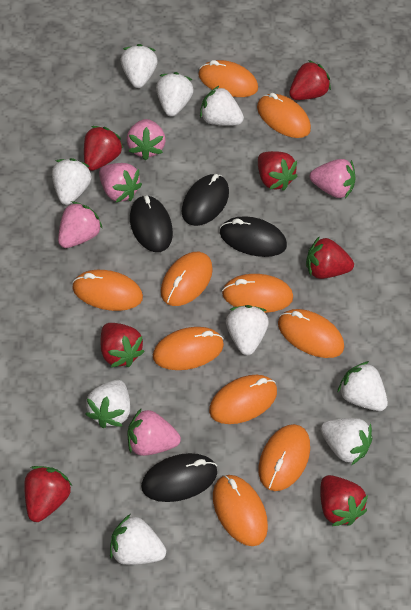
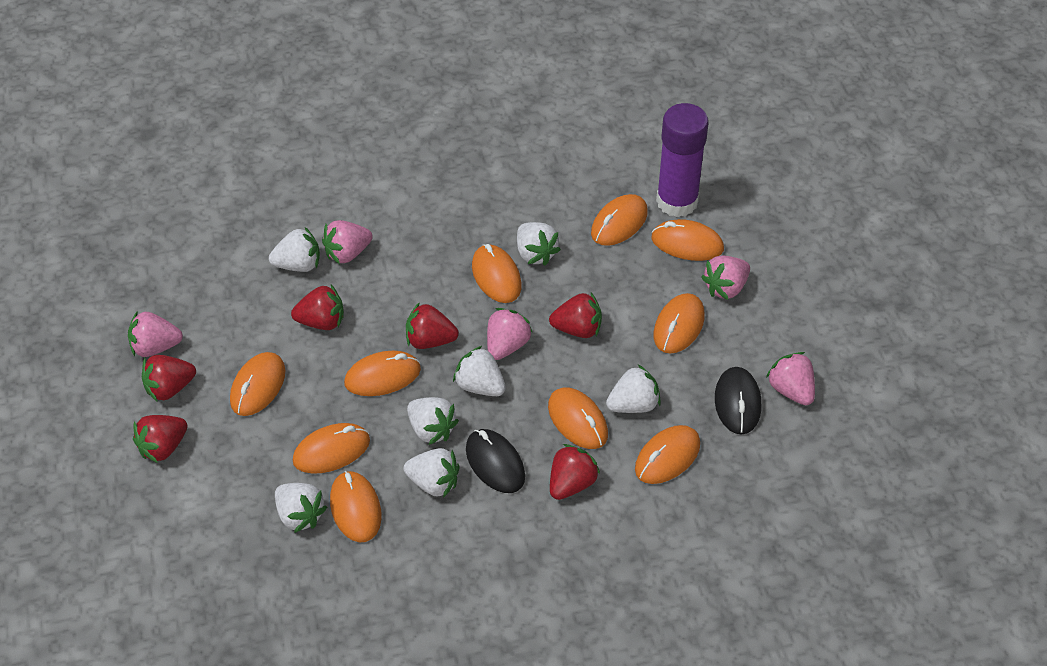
black mouse: 4 -> 2
purple glue stick: 0 -> 1
red strawberry: 7 -> 6
white strawberry: 9 -> 7

